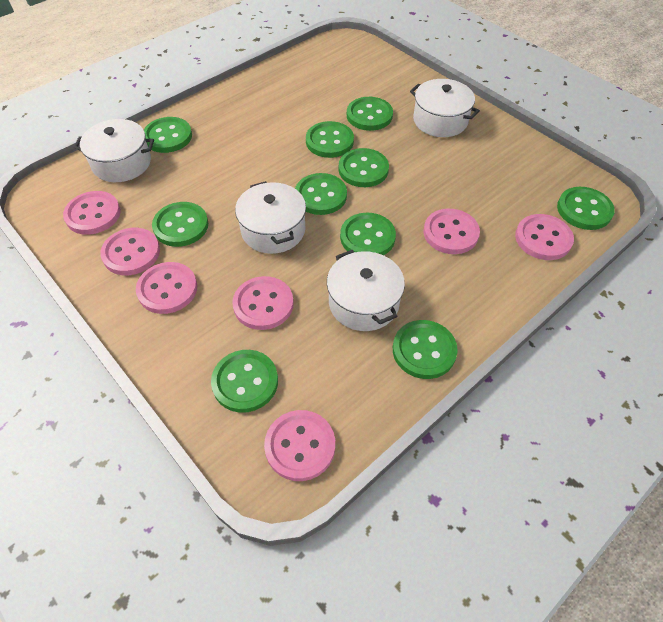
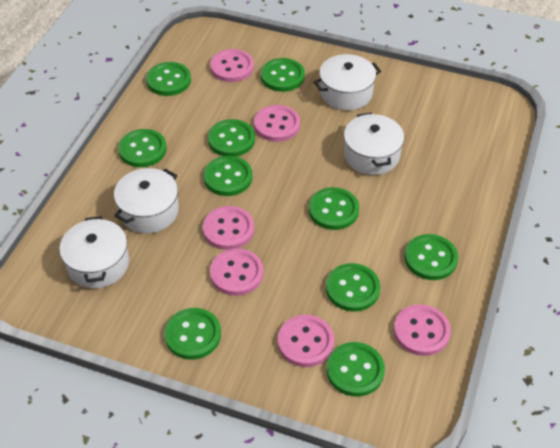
pink button: 7 -> 6

